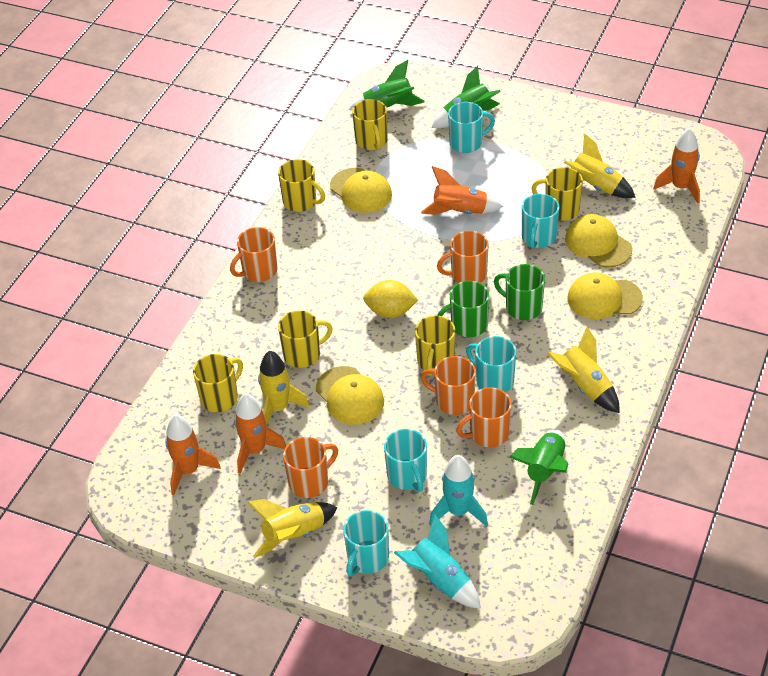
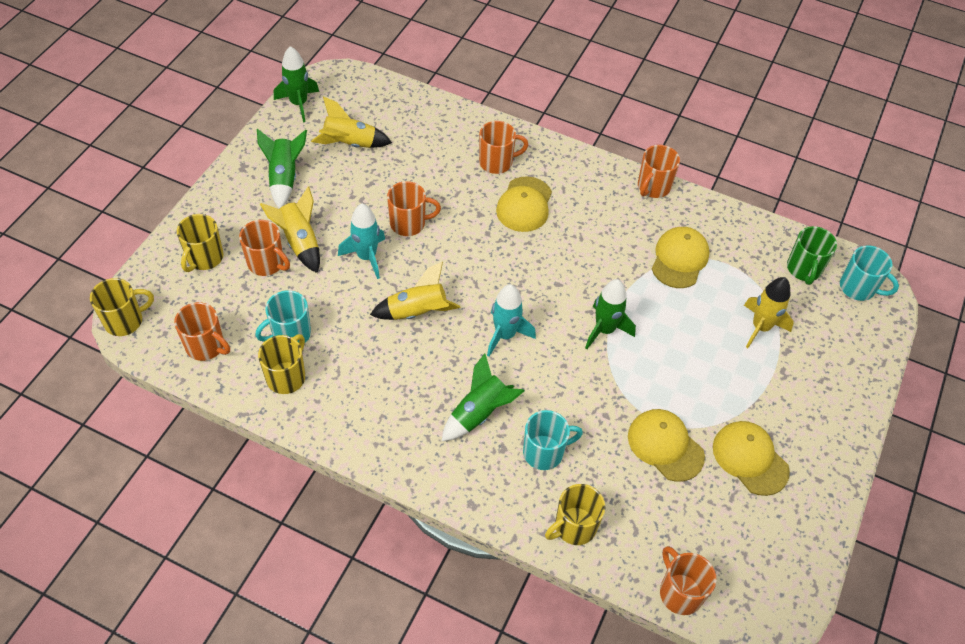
green mug: 2 -> 1
green rocket: 3 -> 4
orange mug: 5 -> 6
orange rocket: 4 -> 0
turquoise mug: 5 -> 3
yellow lemon: 1 -> 0
yellow mug: 6 -> 4

